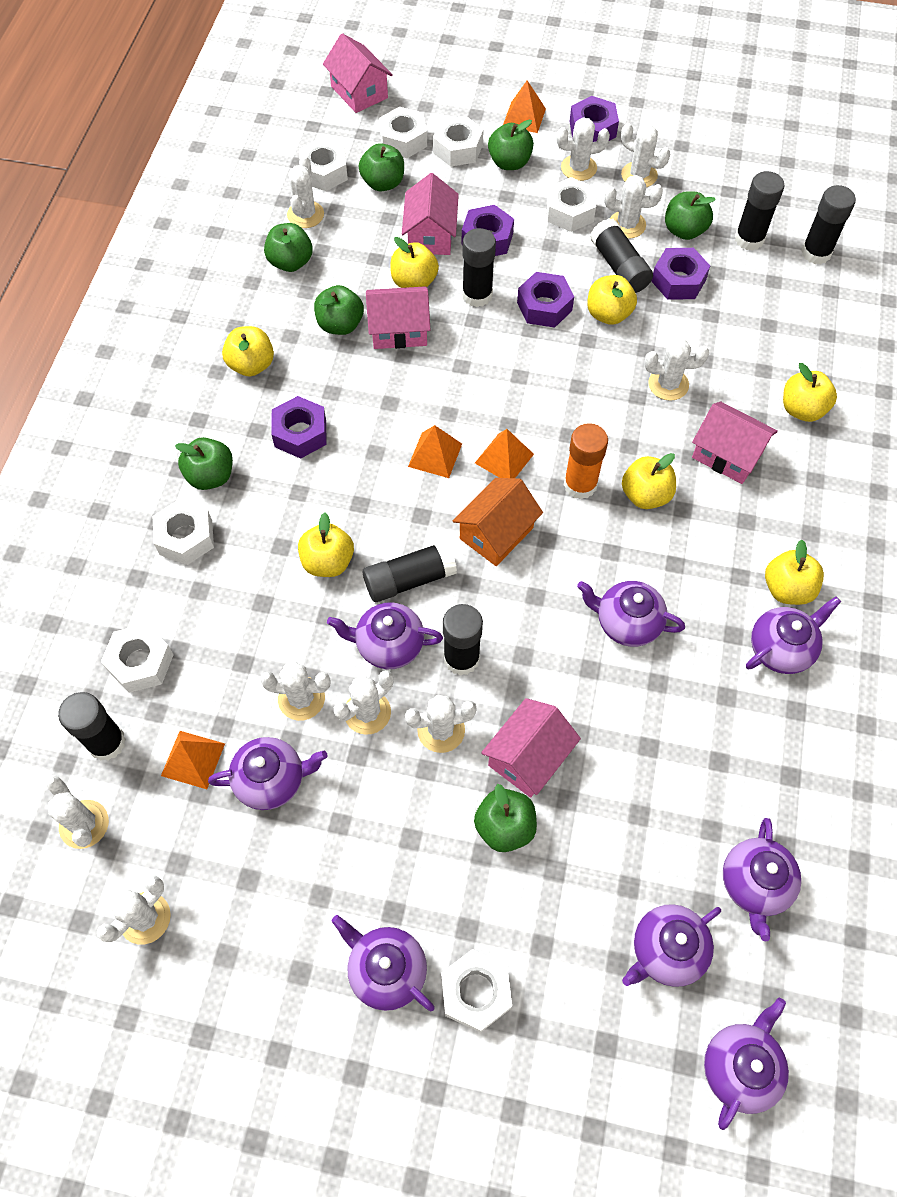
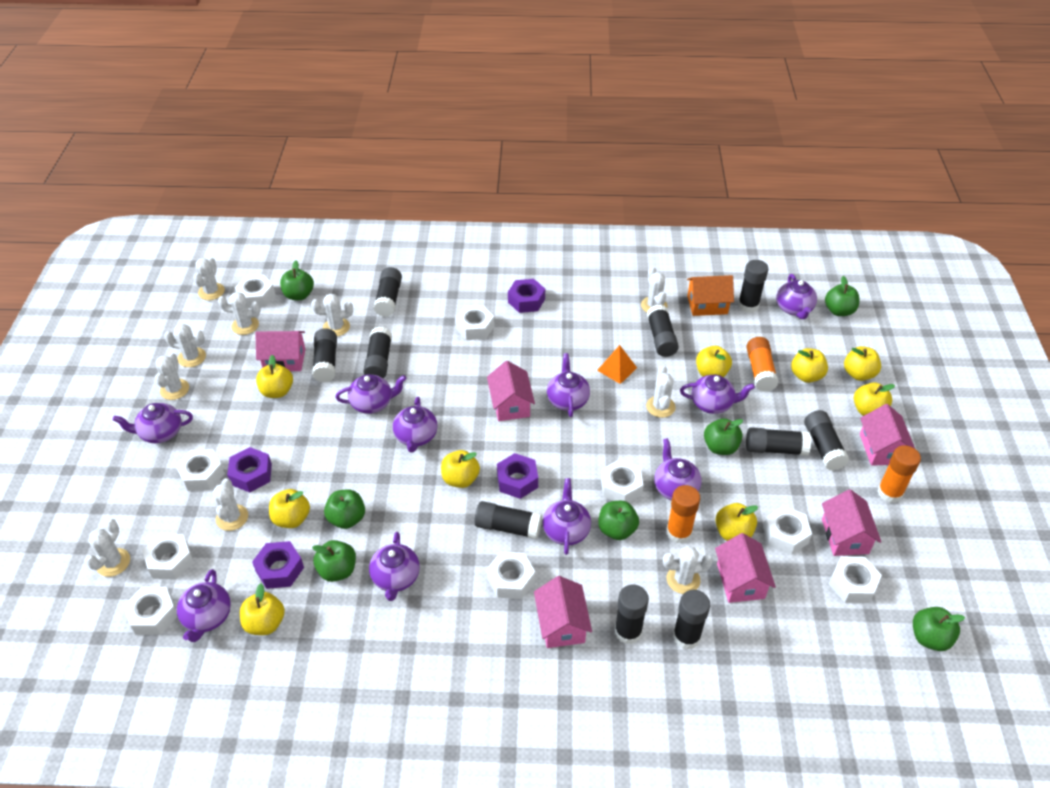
black glue stick: 7 -> 10
orange glue stick: 1 -> 3
orange pyramid: 4 -> 1
pink house: 5 -> 6
purple nut: 5 -> 4
purple teapot: 8 -> 10
white nut: 7 -> 9
yellow apple: 7 -> 9

